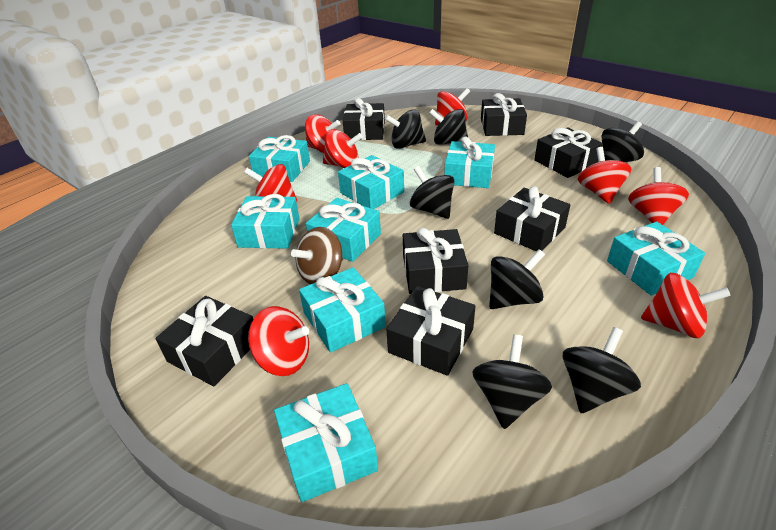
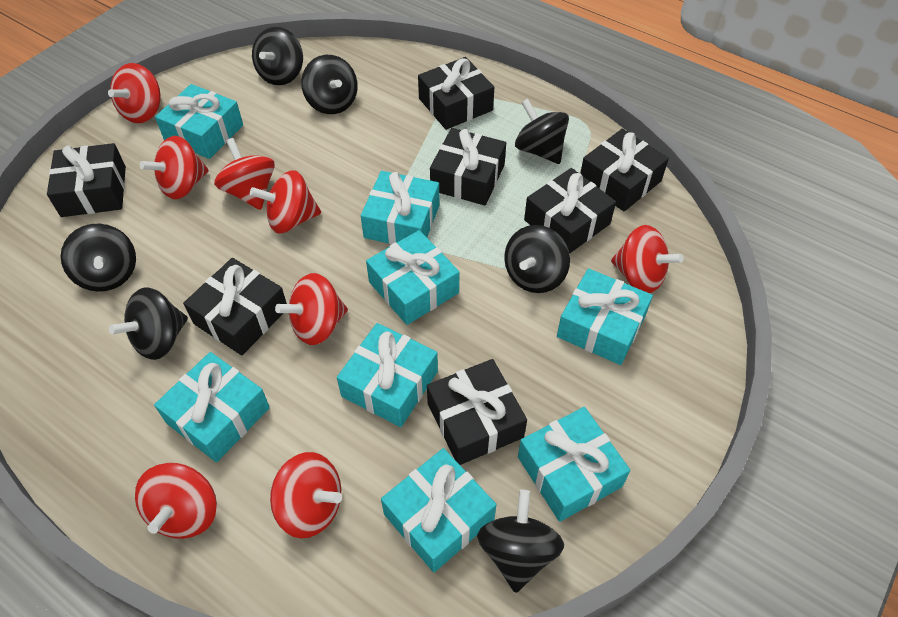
brown spinning top: 1 -> 0

